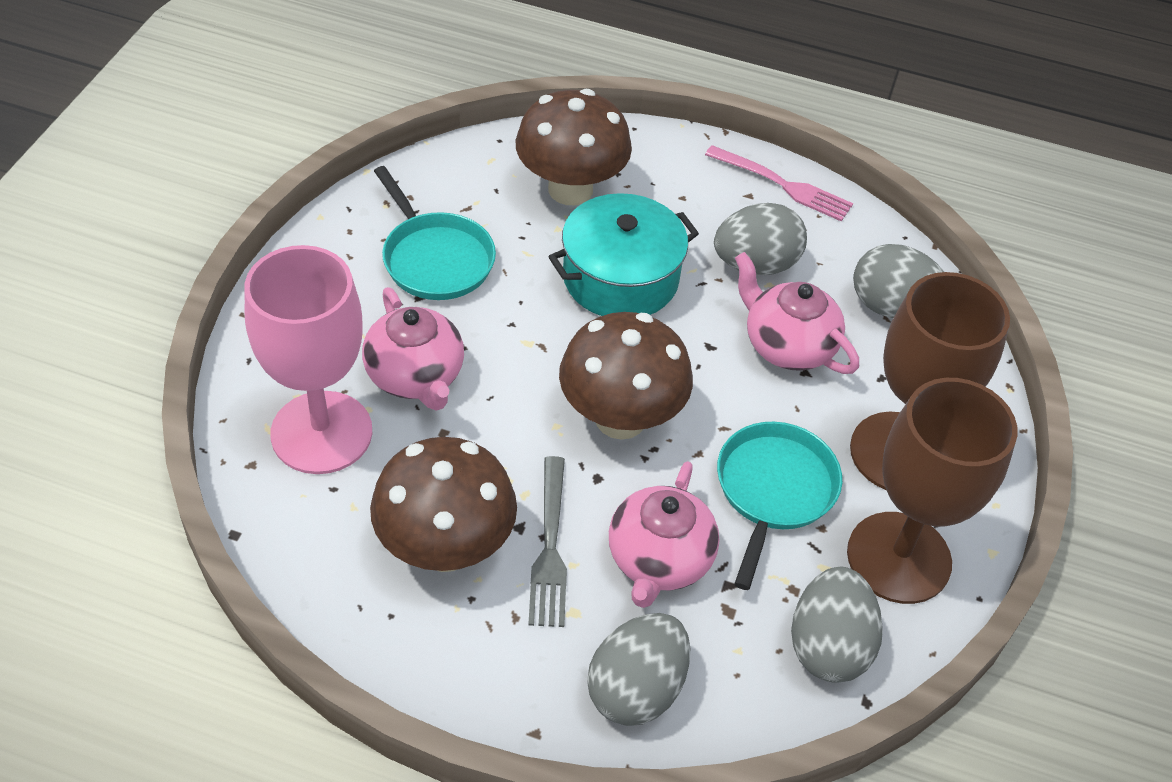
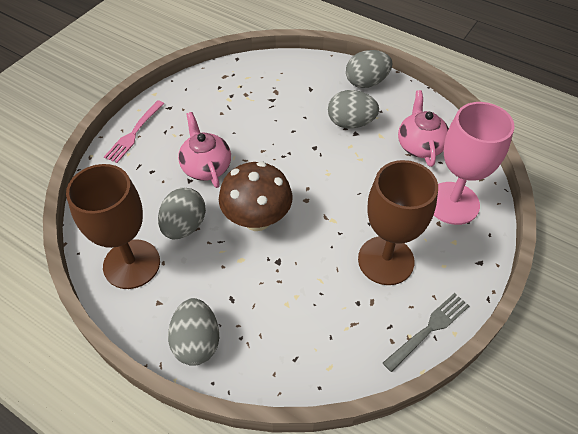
brown mushroom: 3 -> 1
pink teapot: 3 -> 2
turquoise pan: 2 -> 0
turquoise pot: 1 -> 0

